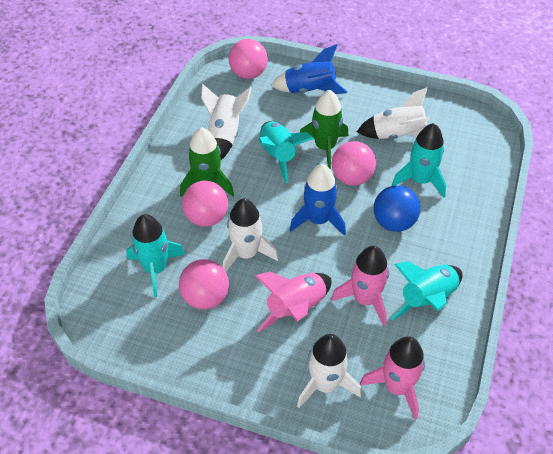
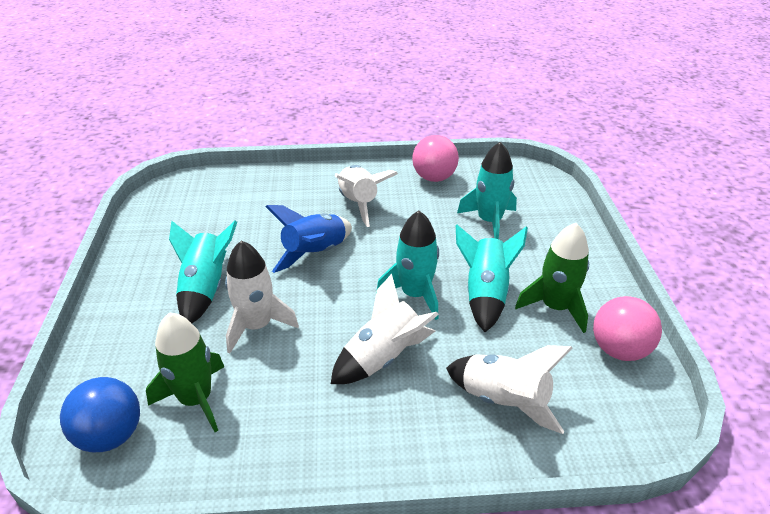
blue rocket: 2 -> 1
pink ball: 4 -> 2
pink rocket: 3 -> 0

